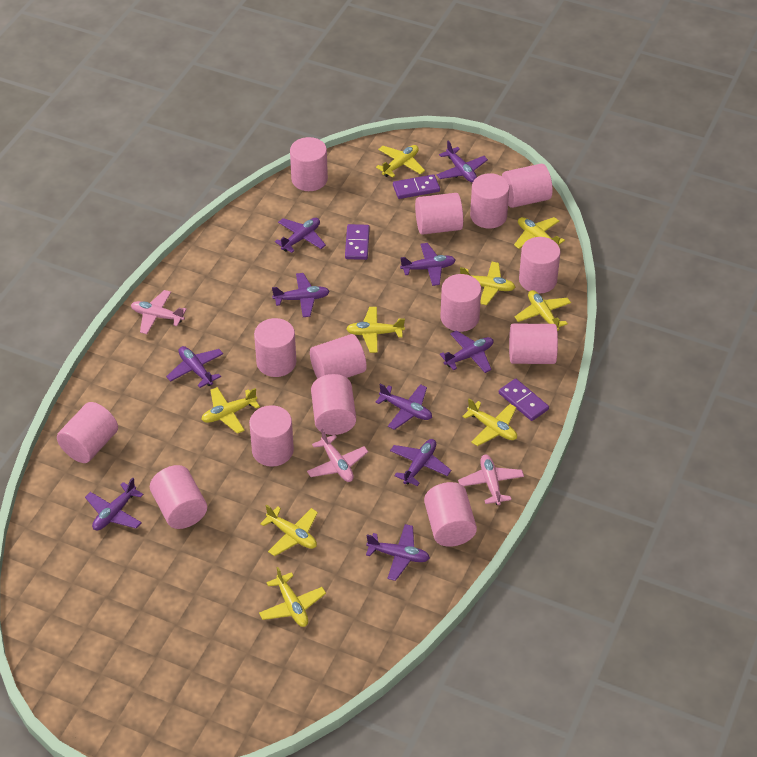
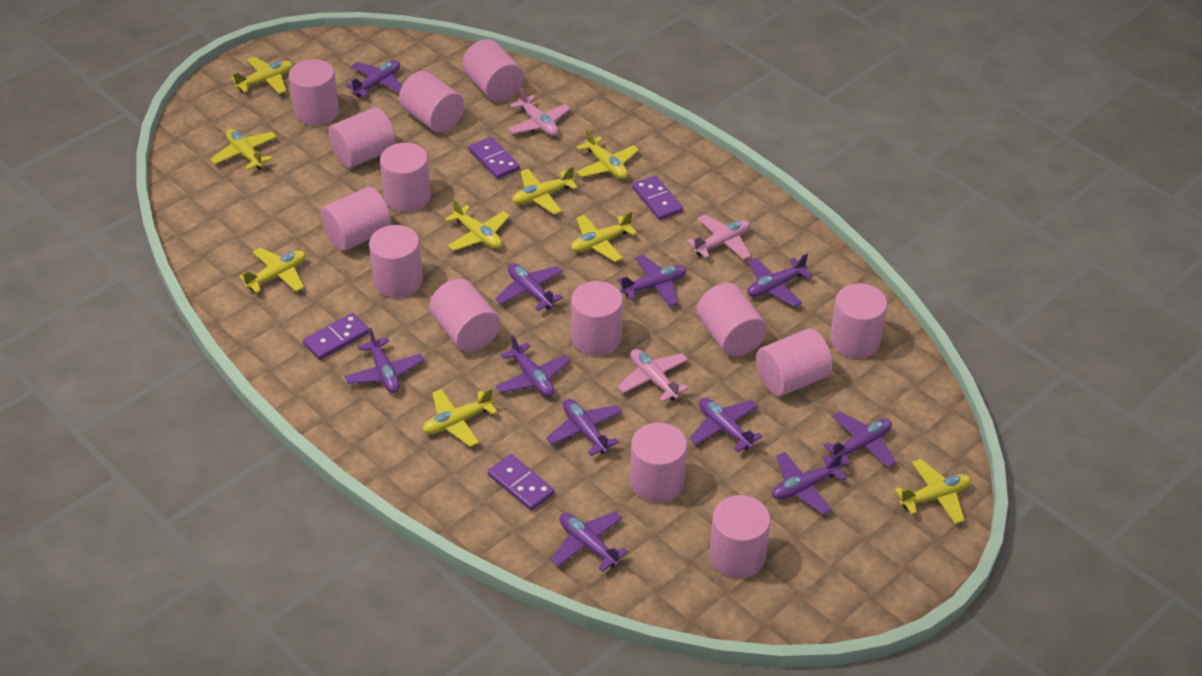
purple domino: 3 -> 4
purple plane: 10 -> 11

